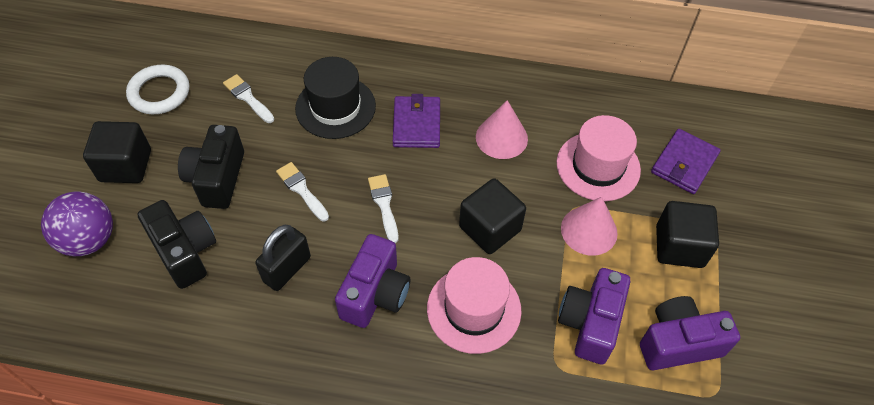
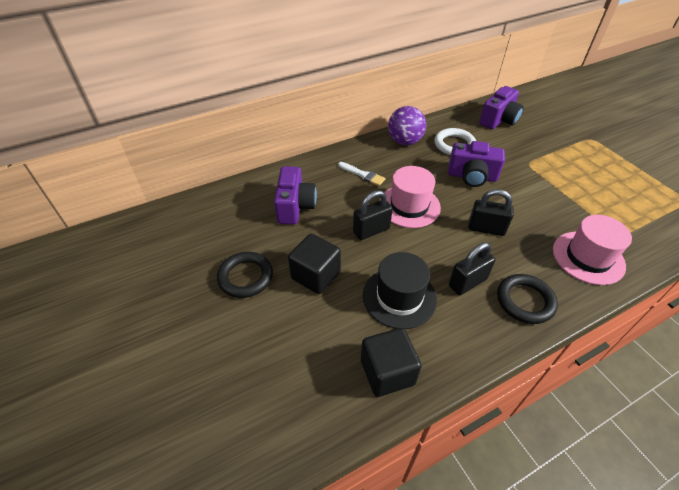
black camera: 2 -> 0
black cube: 3 -> 2
black padlock: 1 -> 3
black ring: 0 -> 2
pink cone: 2 -> 0
purple wallet: 2 -> 0
white brush: 3 -> 1

